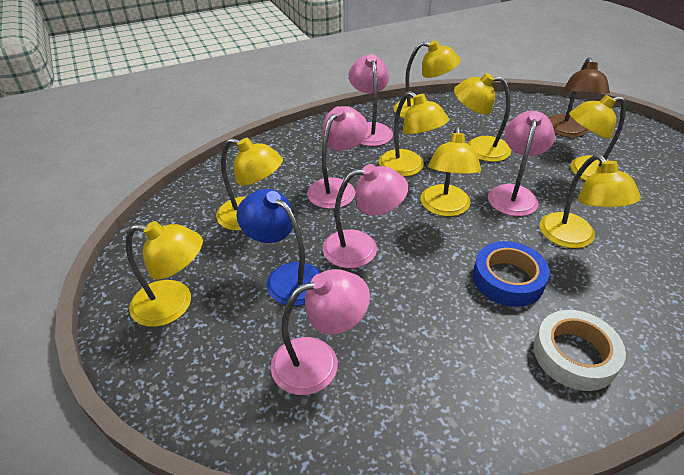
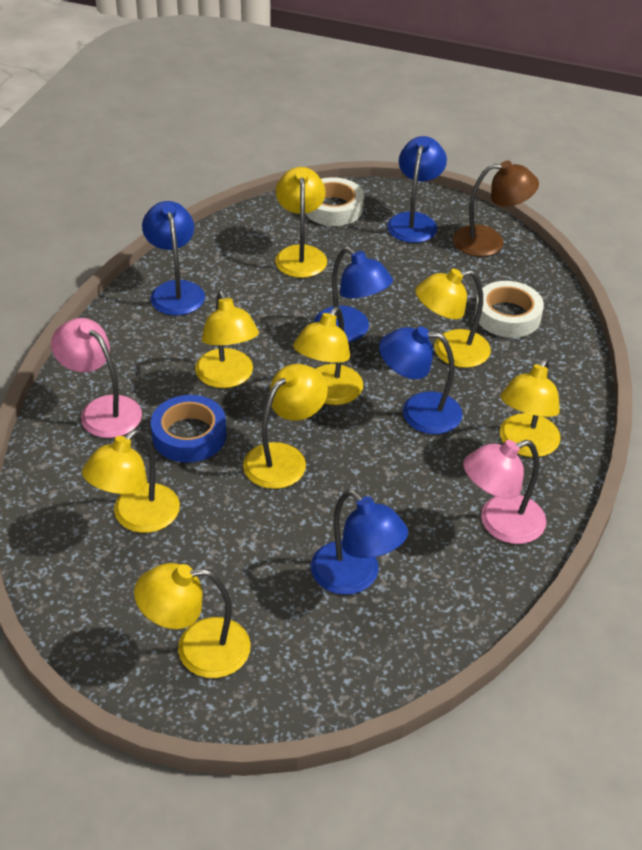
blue lamp: 1 -> 5
pink lamp: 5 -> 2
white tape: 1 -> 2

